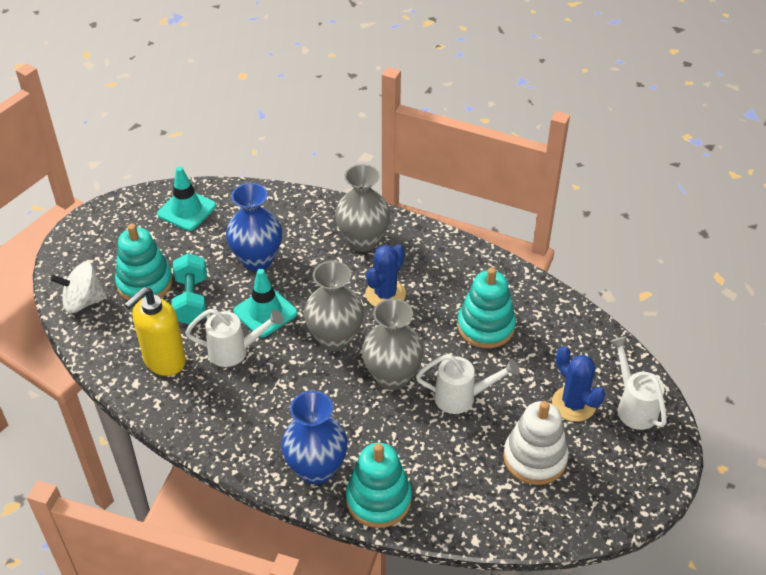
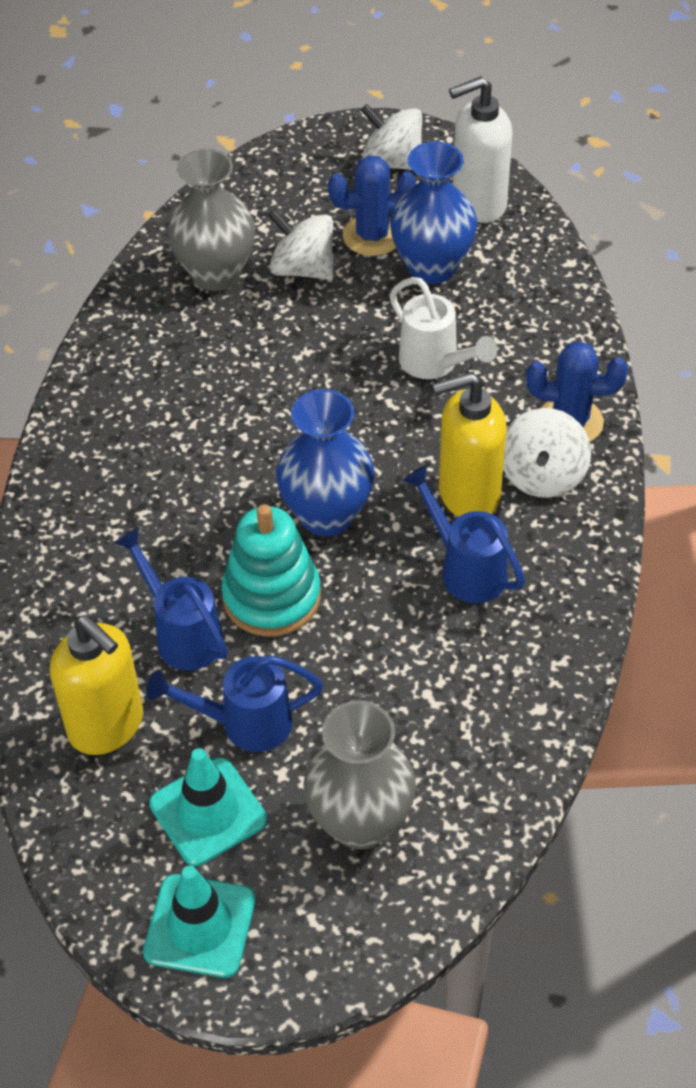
blue watering can: 0 -> 3
grey vase: 3 -> 2
turquoise dumbbell: 1 -> 0
turquoise stacking toy: 3 -> 1
white soap dispenser: 0 -> 1
white spinning top: 1 -> 3
white stacking toy: 1 -> 0
white watering can: 3 -> 1
yellow soap dispenser: 1 -> 2

